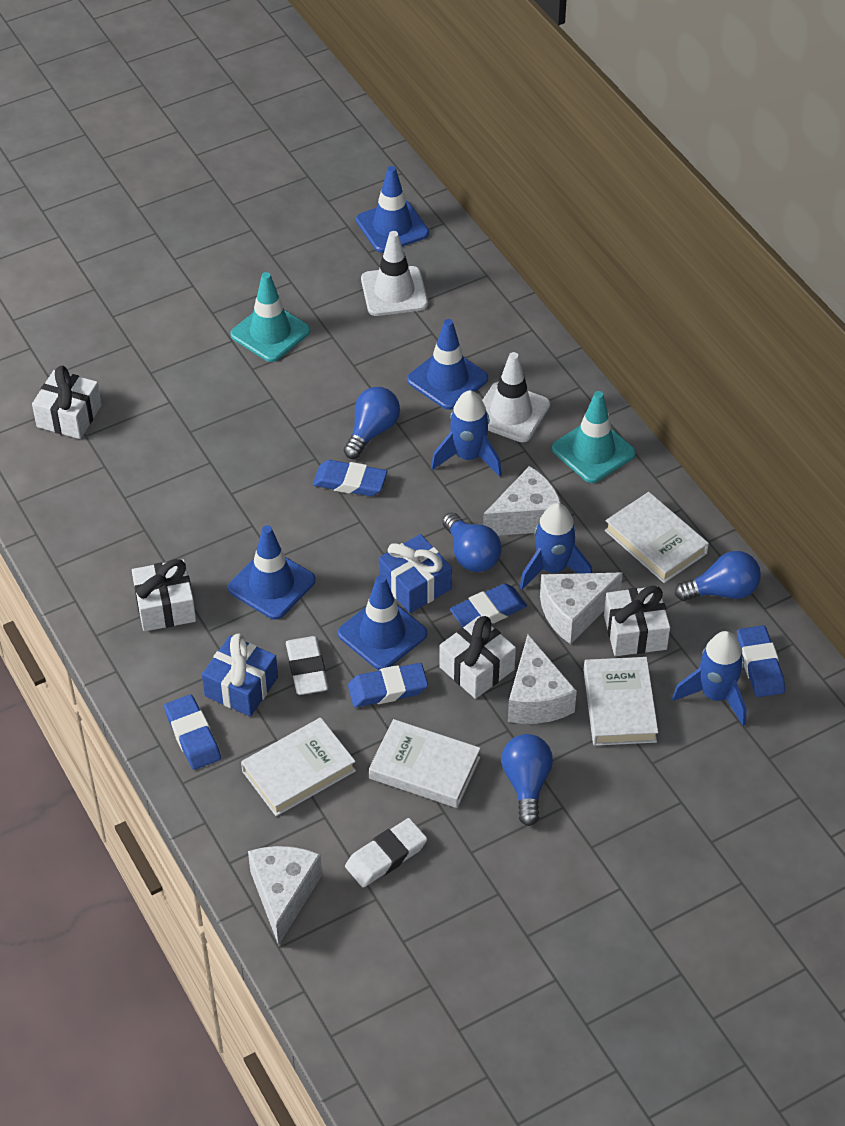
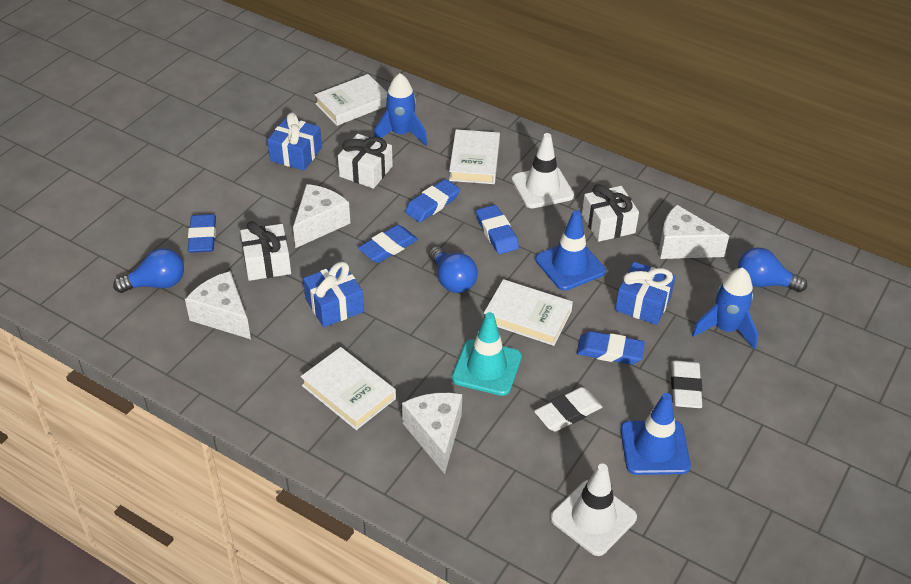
blue gift: 2 -> 3
blue light bulb: 4 -> 3
blue rocket: 3 -> 2
blue traffic cone: 4 -> 2
turquoise traffic cone: 2 -> 1
white gift: 4 -> 3

